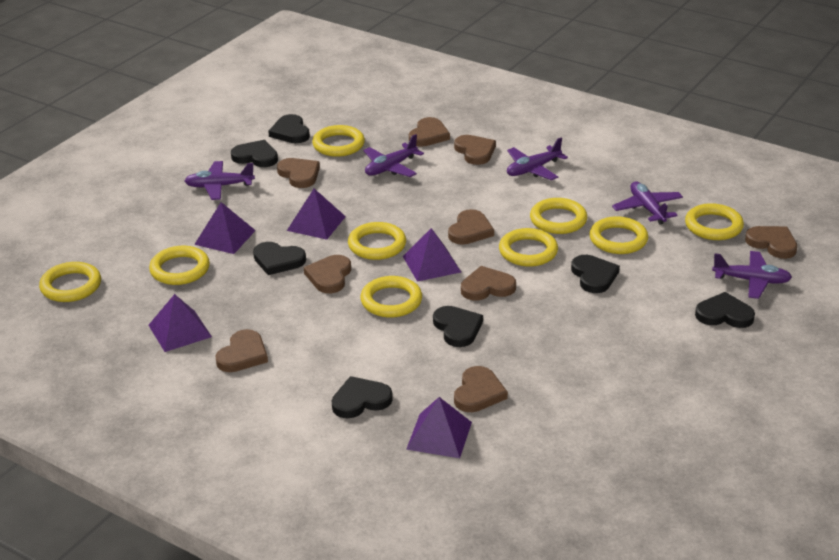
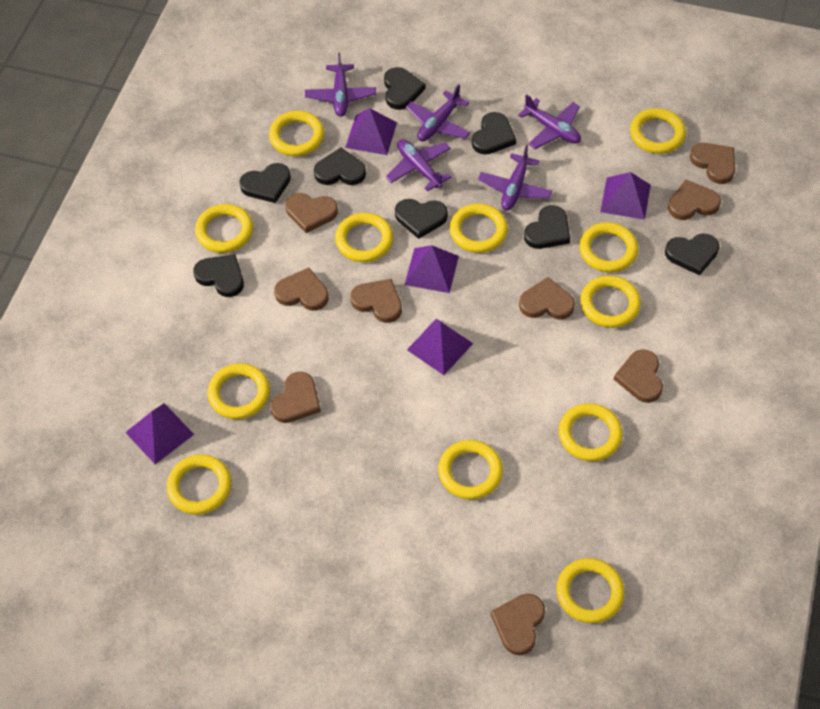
black heart: 7 -> 8
yellow ring: 9 -> 12

